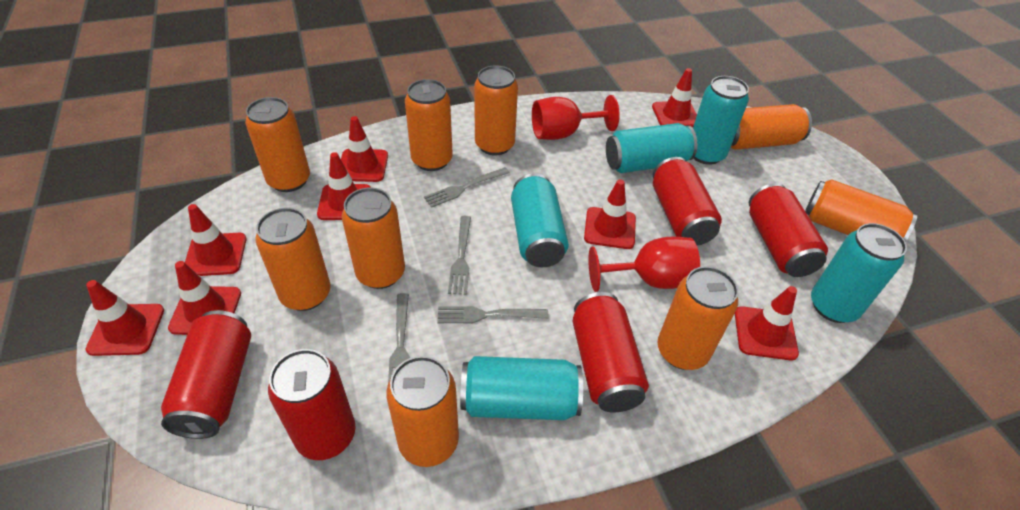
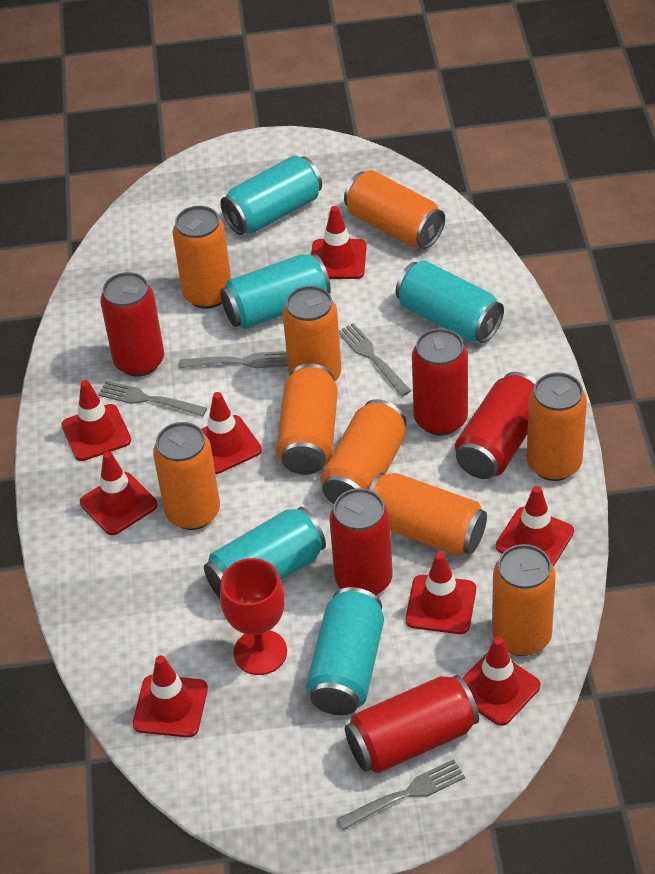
red goblet: 2 -> 1

